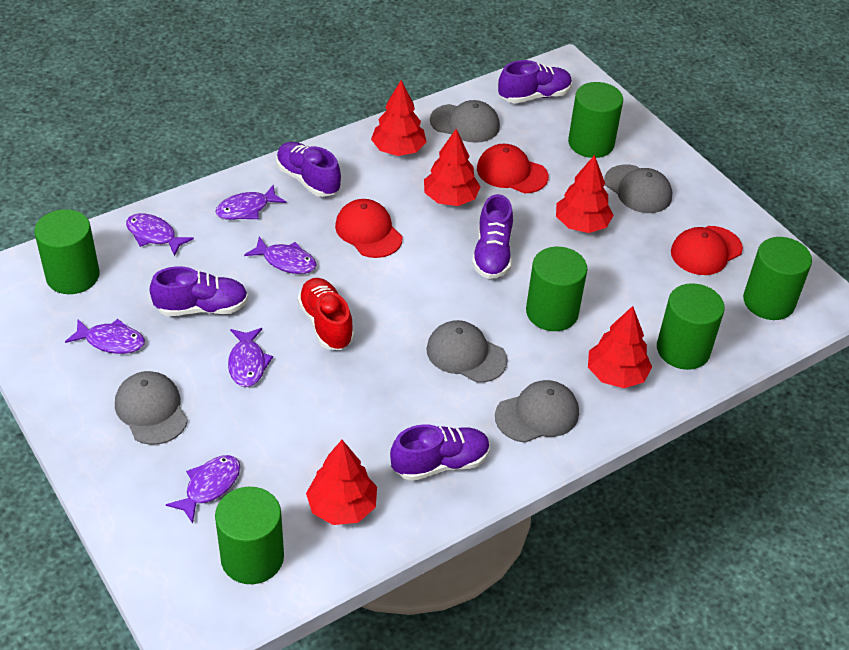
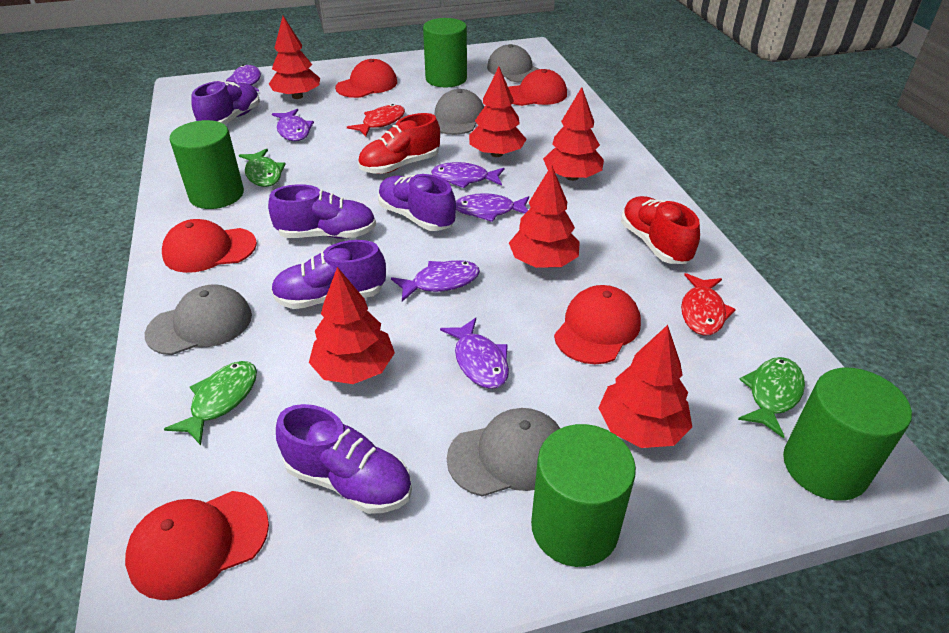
green cylinder: 6 -> 4
green fish: 0 -> 3
grey cap: 5 -> 4
red cap: 3 -> 5
red fish: 0 -> 2
red shoe: 1 -> 2
red tree: 5 -> 6

